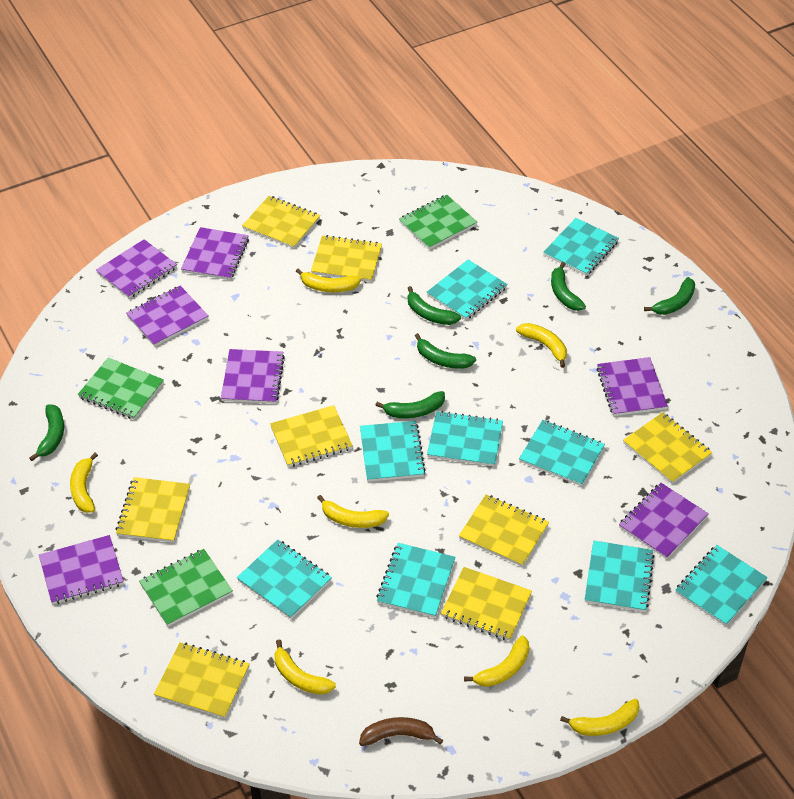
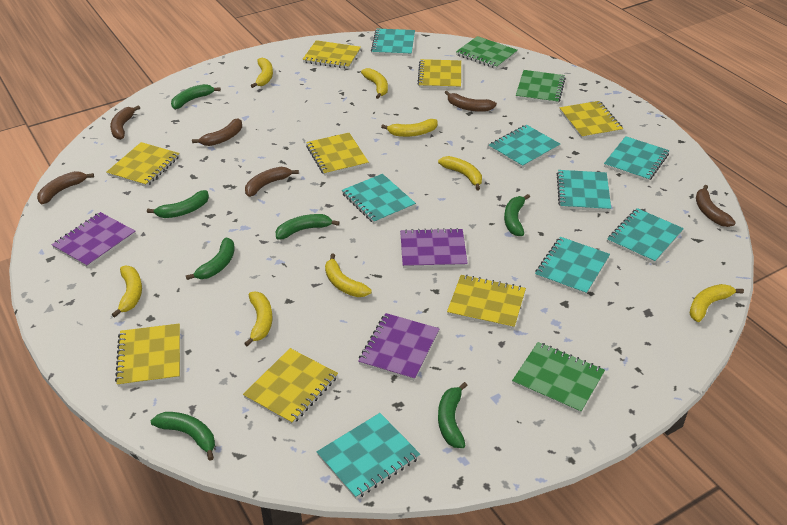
brown banana: 1 -> 6
green banana: 6 -> 7
purple notebook: 7 -> 3
turquoise notebook: 9 -> 8
yellow banana: 7 -> 8

